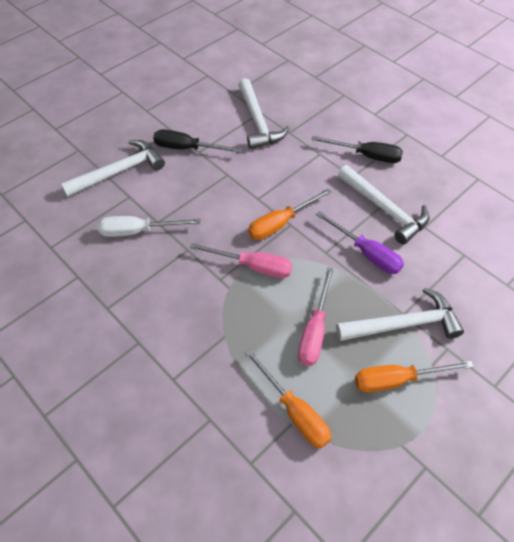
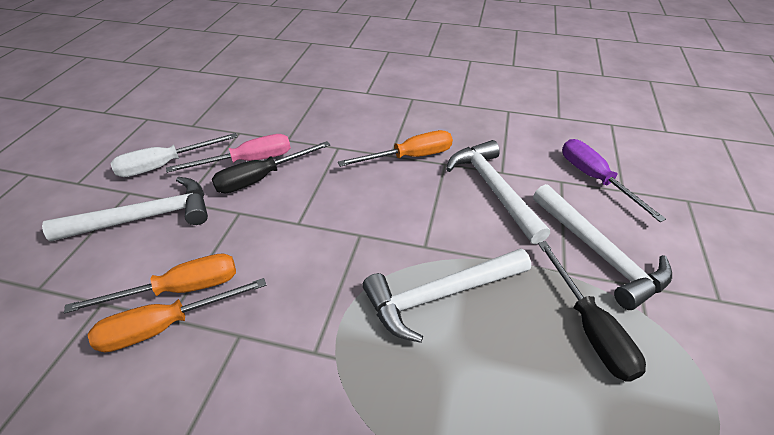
pink screwdriver: 2 -> 1

